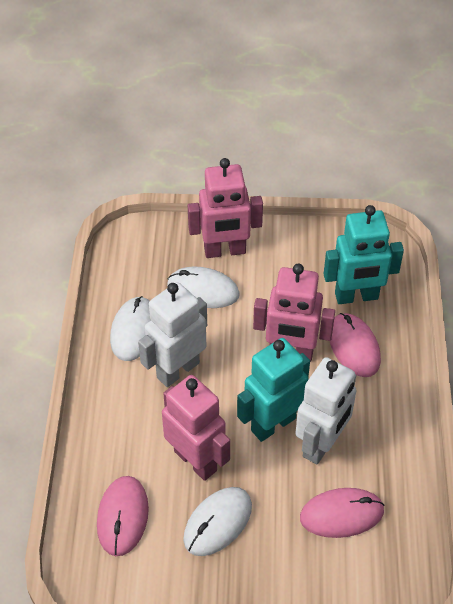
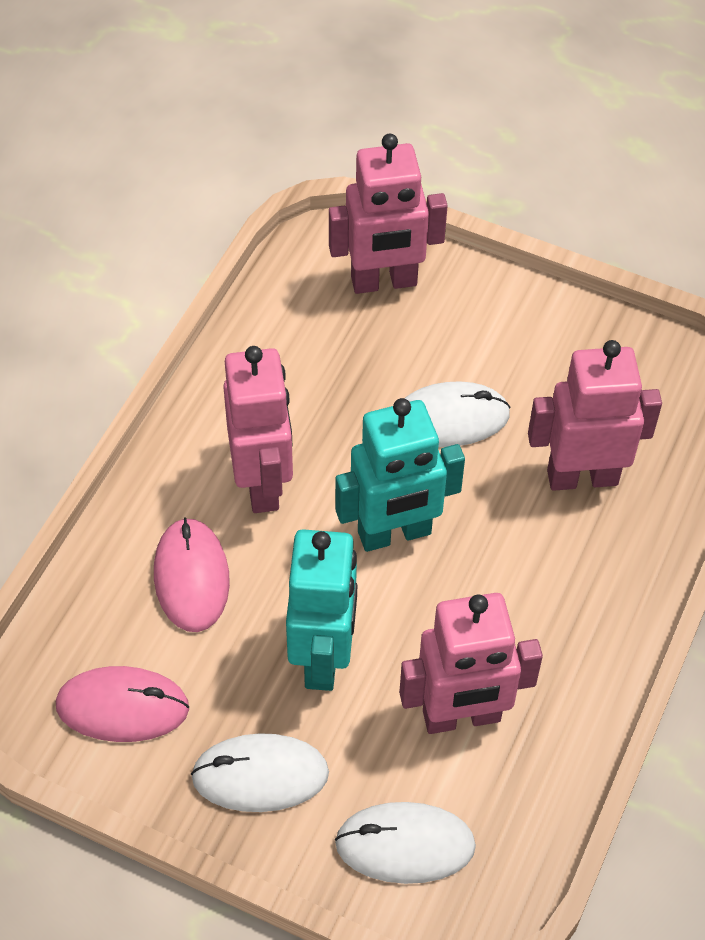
pink mouse: 3 -> 2
pink robot: 3 -> 4
white robot: 2 -> 0

